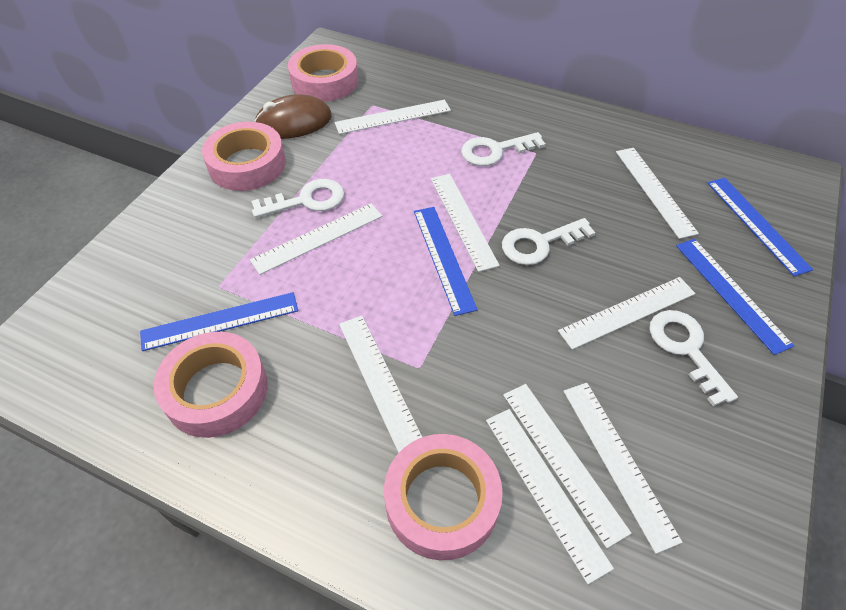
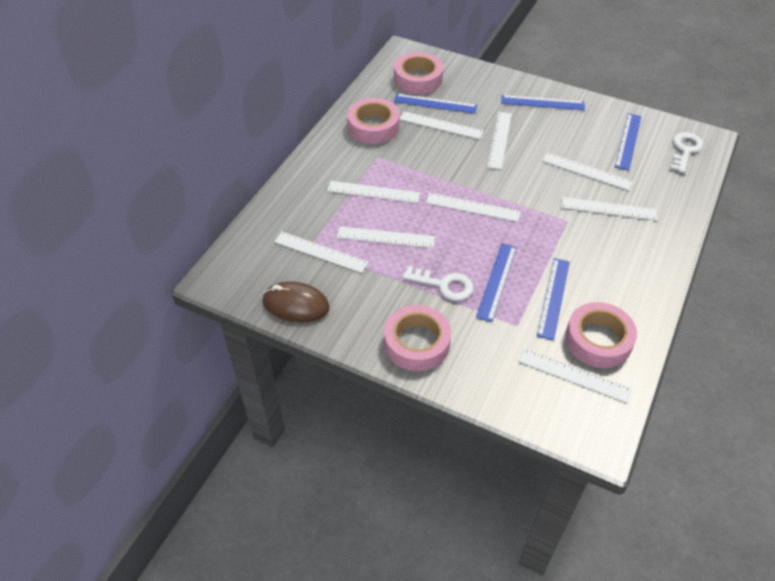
blue ruler: 4 -> 5
white key: 4 -> 2

